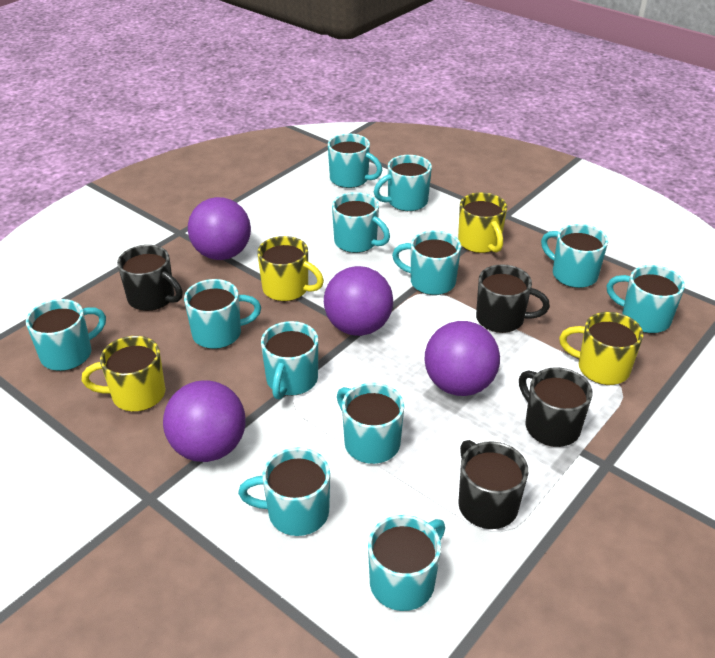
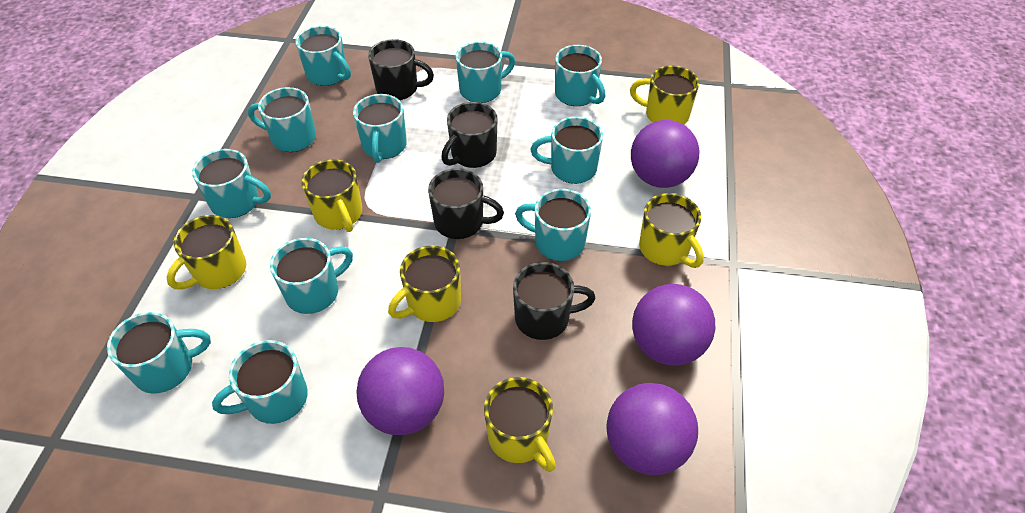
turquoise mug: 12 -> 11
yellow mug: 4 -> 6

